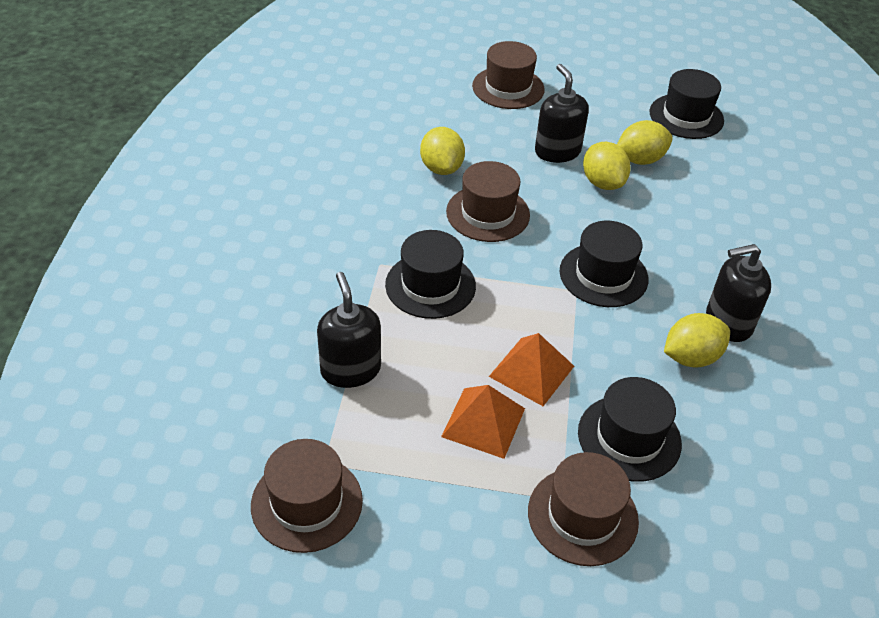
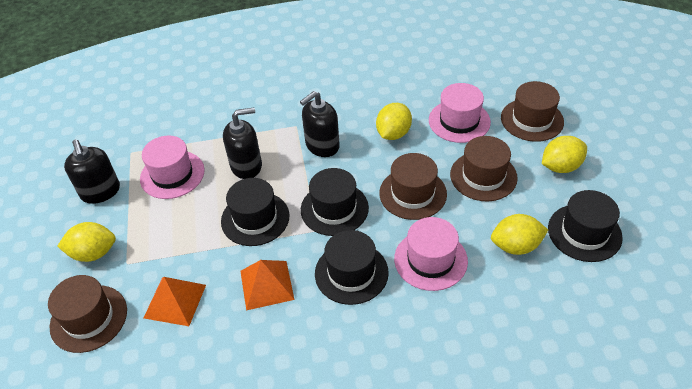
pink hat: 0 -> 3

